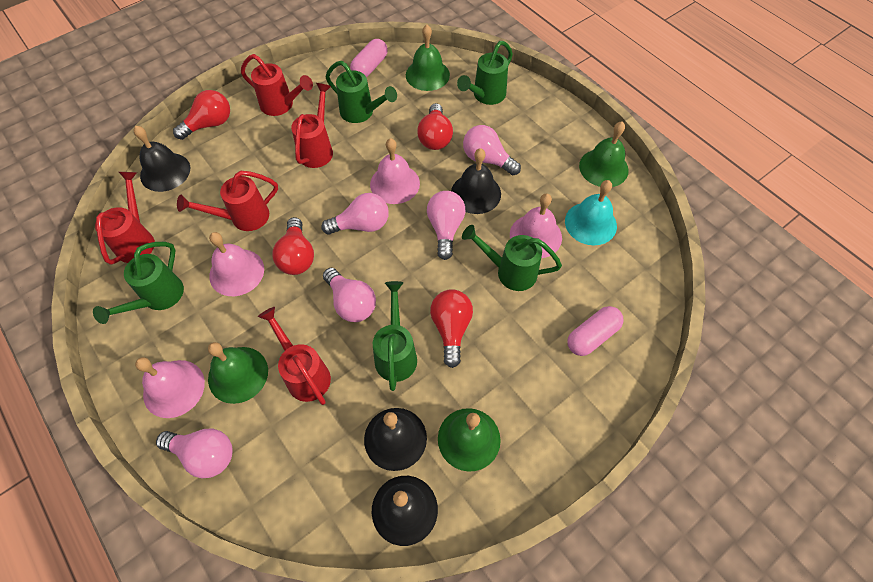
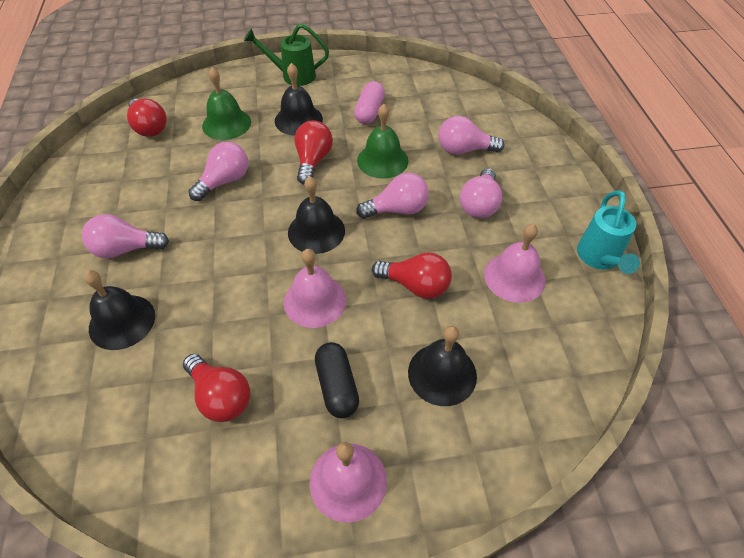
black capsule: 0 -> 1
green bell: 4 -> 2
green watering can: 5 -> 1
pink bell: 4 -> 3
pink capsule: 2 -> 1
red watering can: 5 -> 0
turquoise bell: 1 -> 0
turquoise watering can: 0 -> 1

